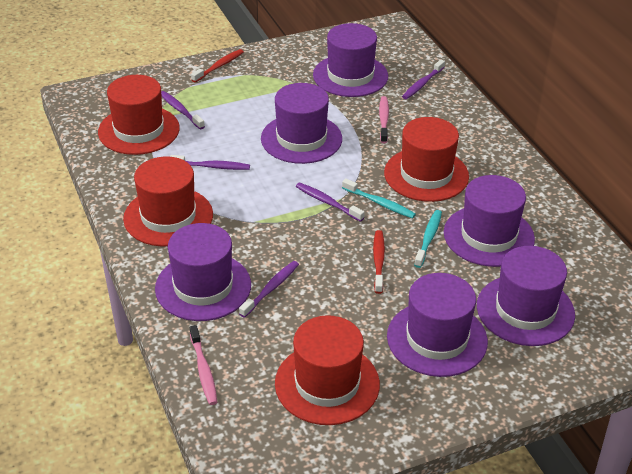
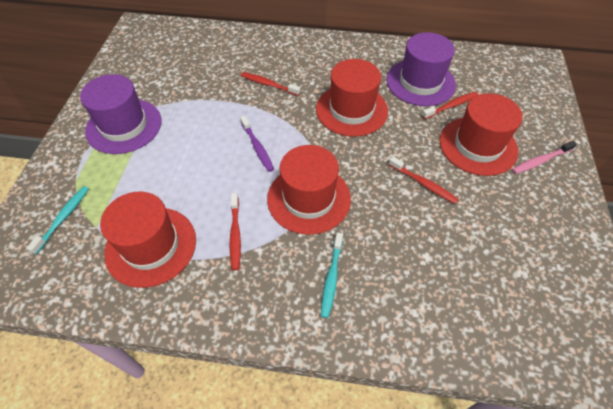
pink toothbrush: 2 -> 1
purple hat: 6 -> 2
purple toothbrush: 5 -> 1
red toothbrush: 2 -> 4

